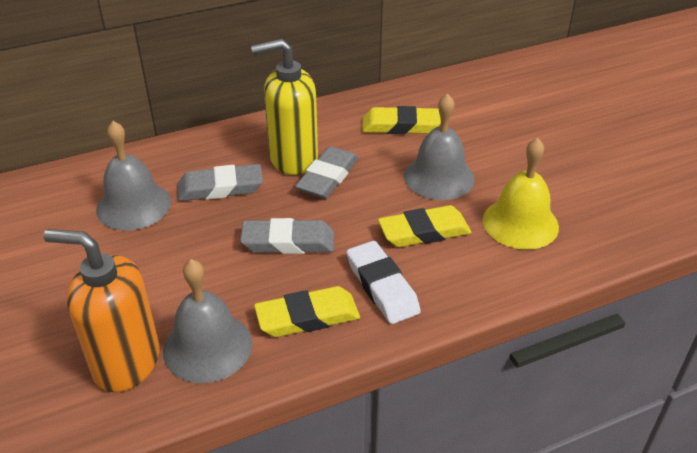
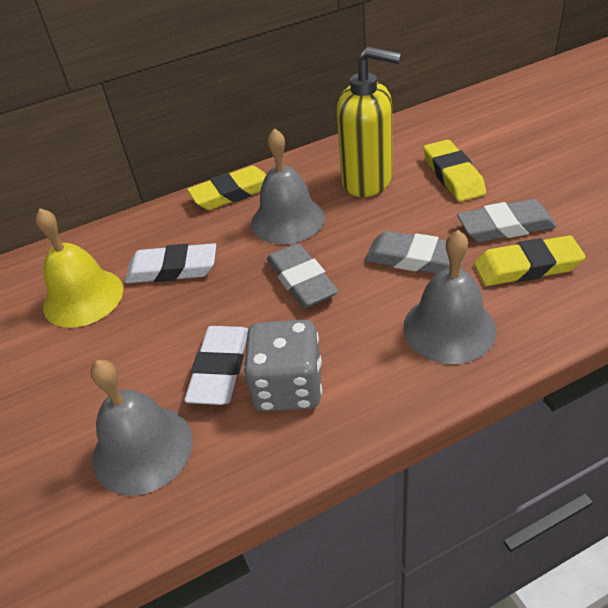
grey dice: 0 -> 1
orange soap dispenser: 1 -> 0
white eraser: 1 -> 2

